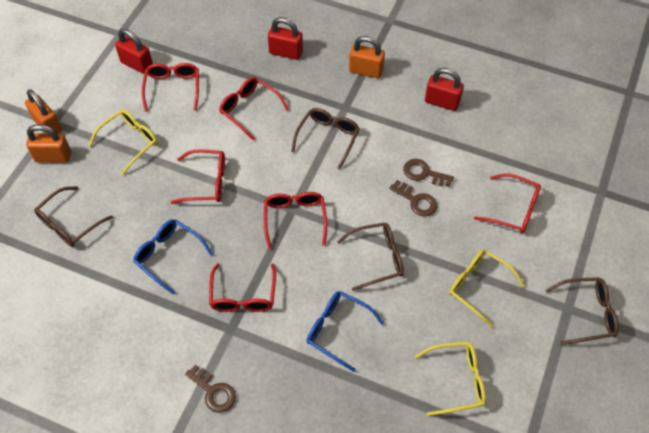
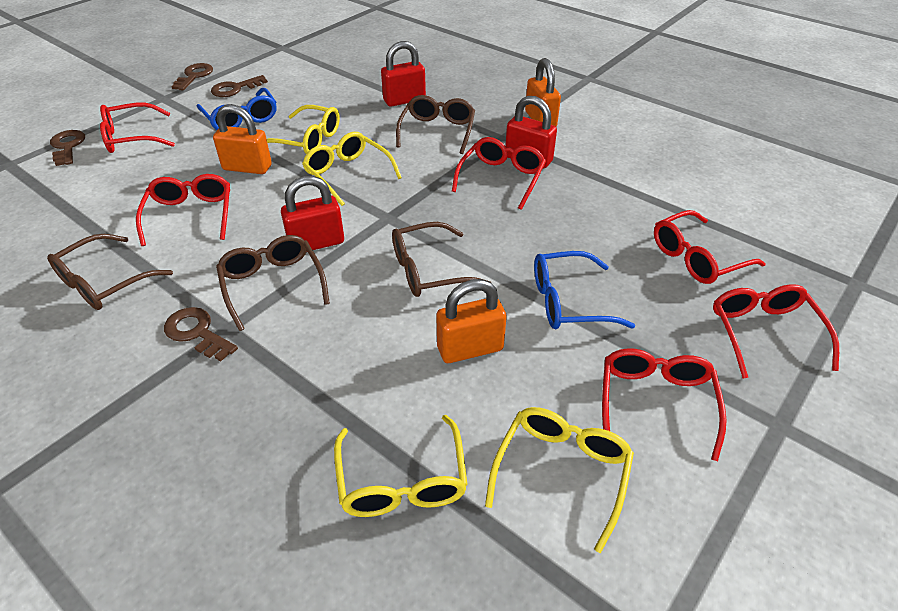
brown key: 3 -> 4
yellow glasses: 3 -> 4

